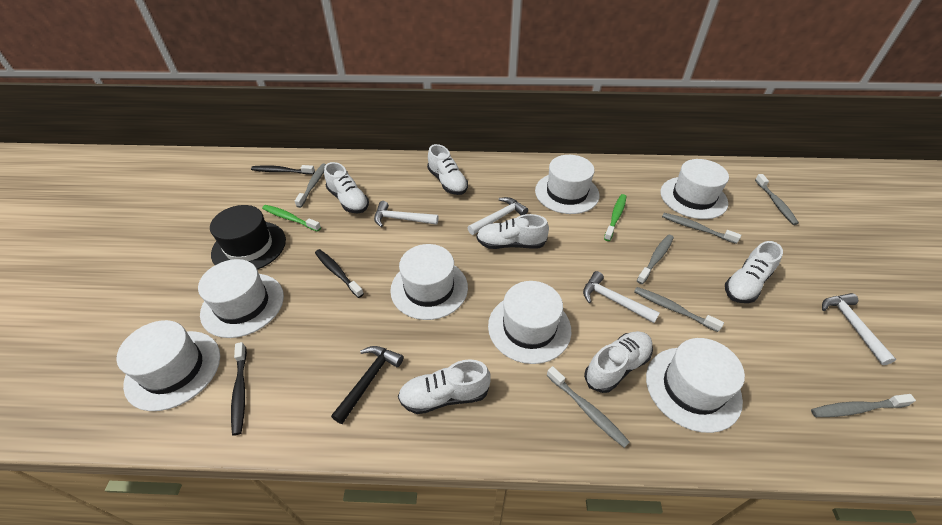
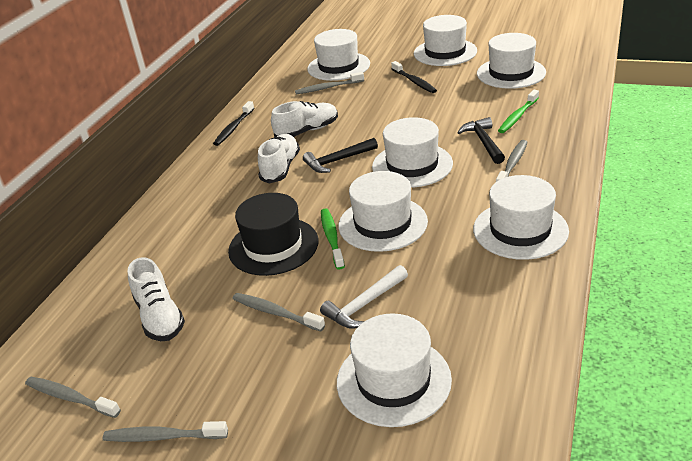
black hammer: 1 -> 2
black toothbrush: 3 -> 2
grey toothbrush: 7 -> 5
white hammer: 4 -> 1
white shoe: 6 -> 3

